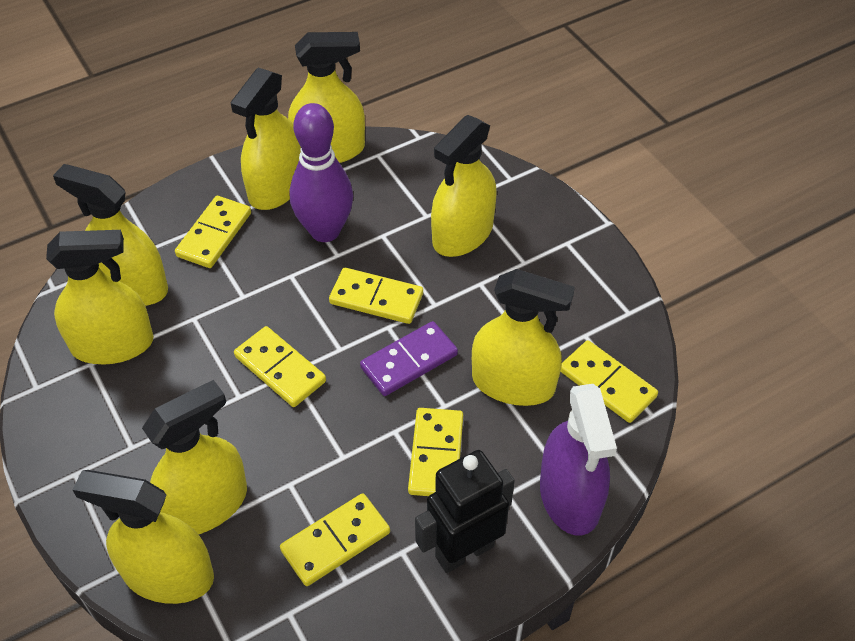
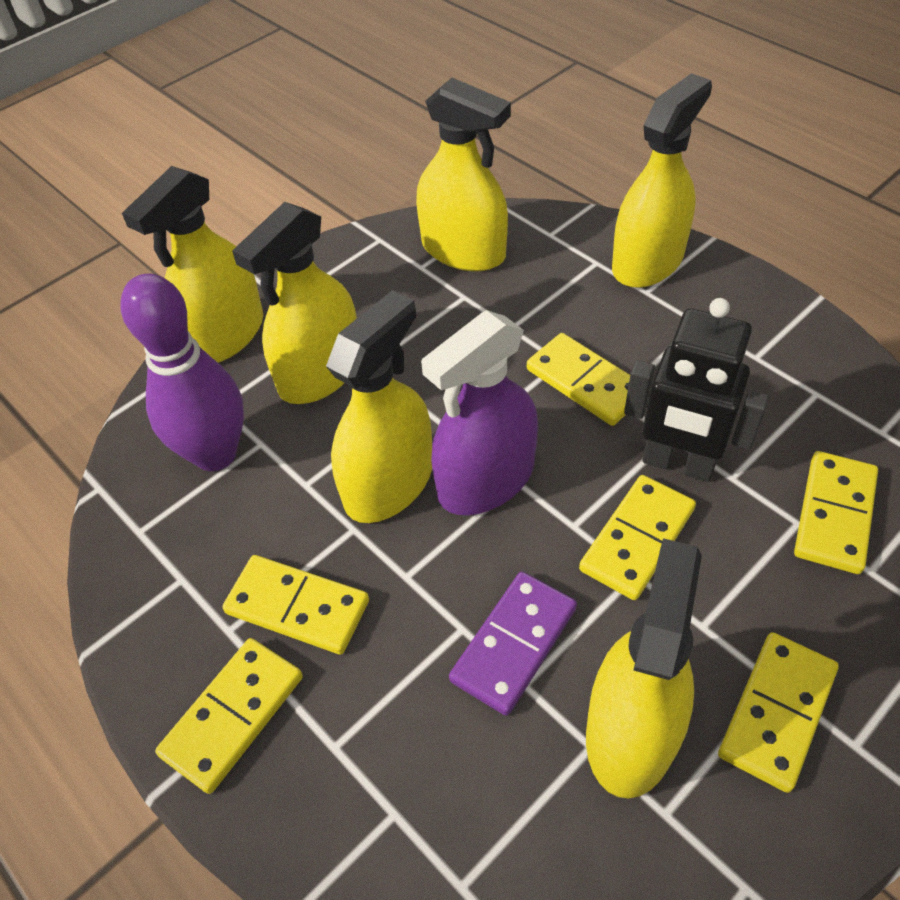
yellow spray bottle: 8 -> 6

